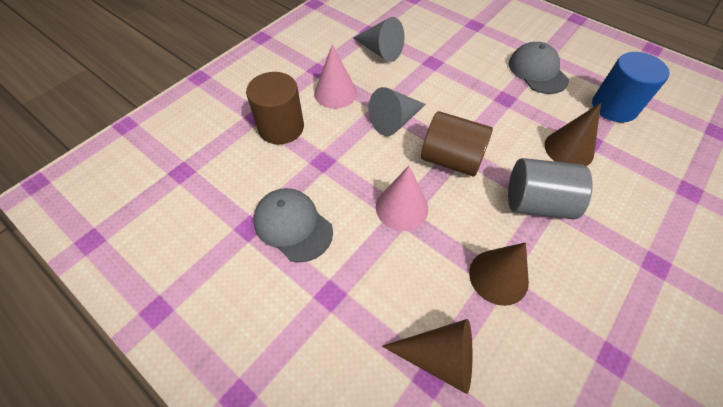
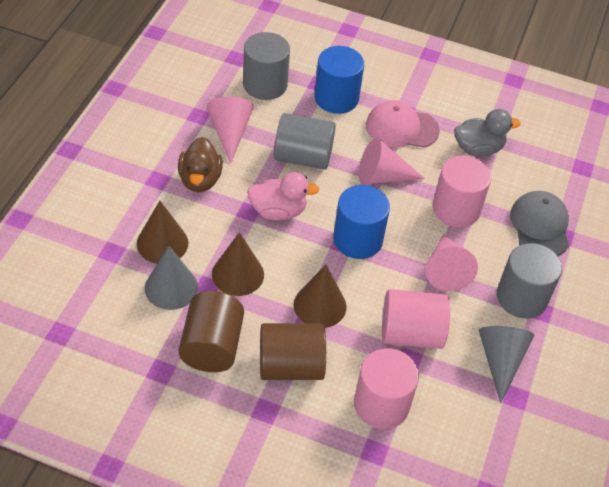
blue cylinder: 1 -> 2
brown duck: 0 -> 1
grey cap: 2 -> 1
grey cylinder: 1 -> 3
grey duck: 0 -> 1
pink cap: 0 -> 1
pink cone: 2 -> 3
pink cylinder: 0 -> 3
pink duck: 0 -> 1

